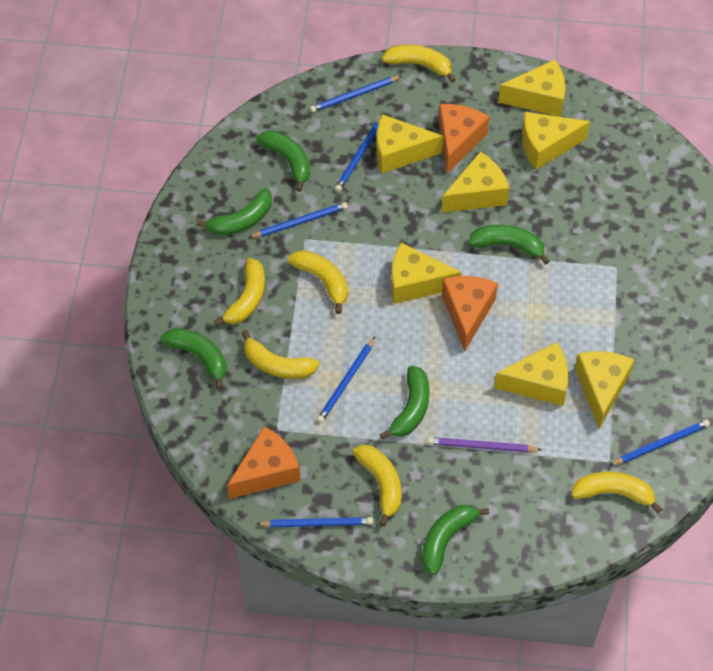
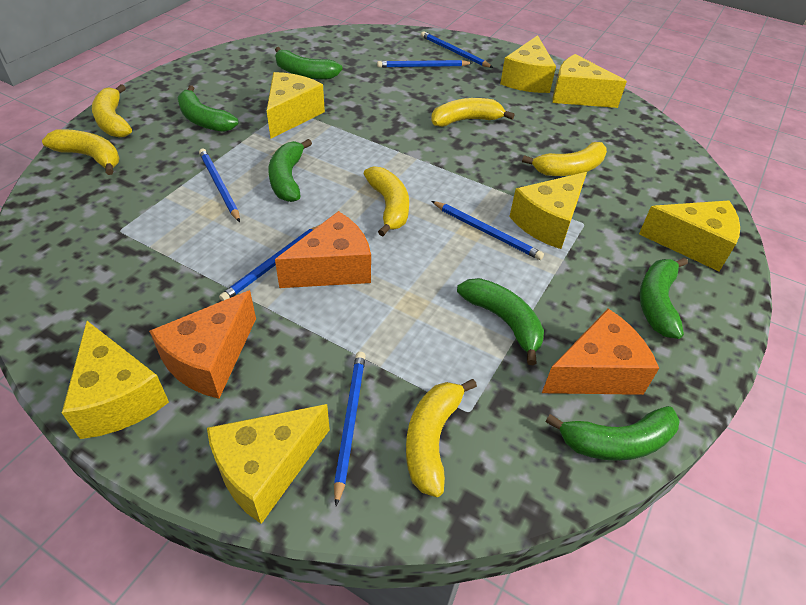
purple pencil: 1 -> 0

